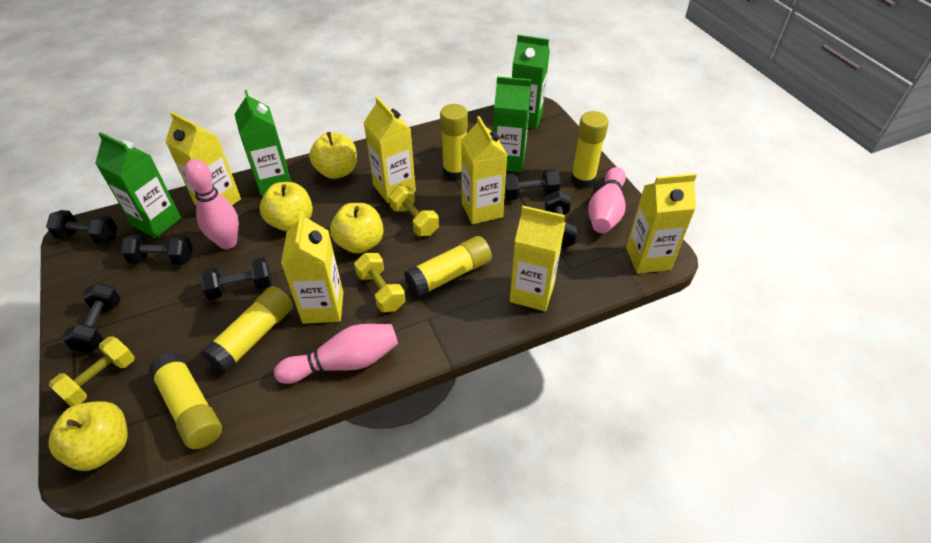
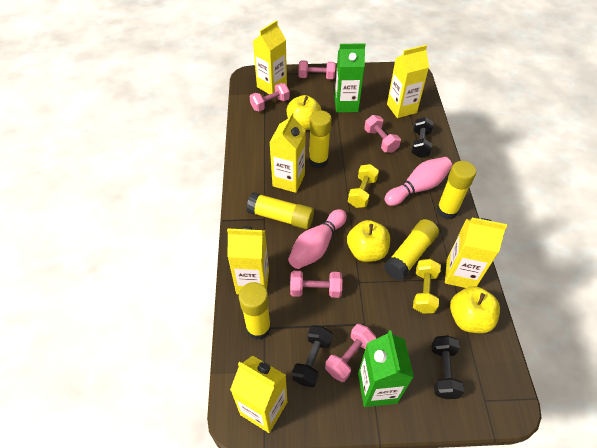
black dumbbell: 6 -> 3
green carton: 4 -> 2
pink bowling pin: 3 -> 2
pink dumbbell: 0 -> 5
yellow apple: 4 -> 3
yellow dumbbell: 3 -> 2

